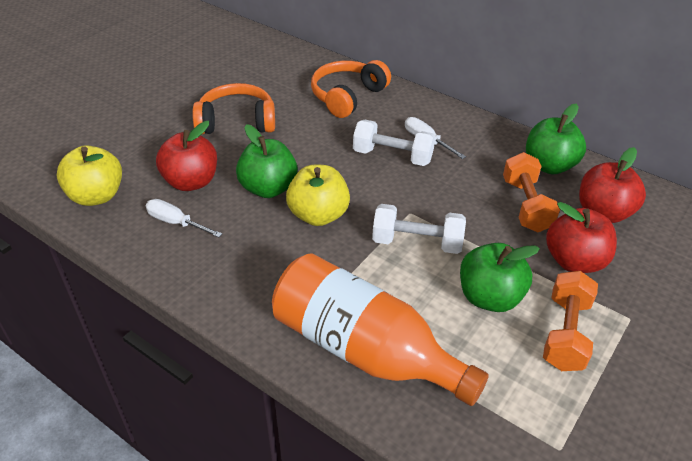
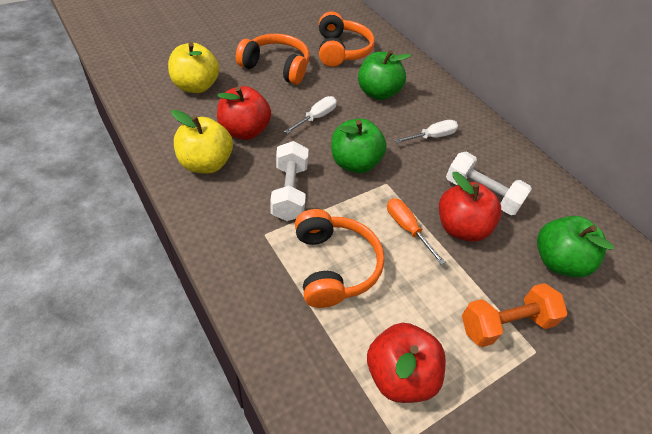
orange bottle: 1 -> 0
orange dumbbell: 2 -> 1
orange headphones: 2 -> 3
orange screwdriver: 0 -> 1

